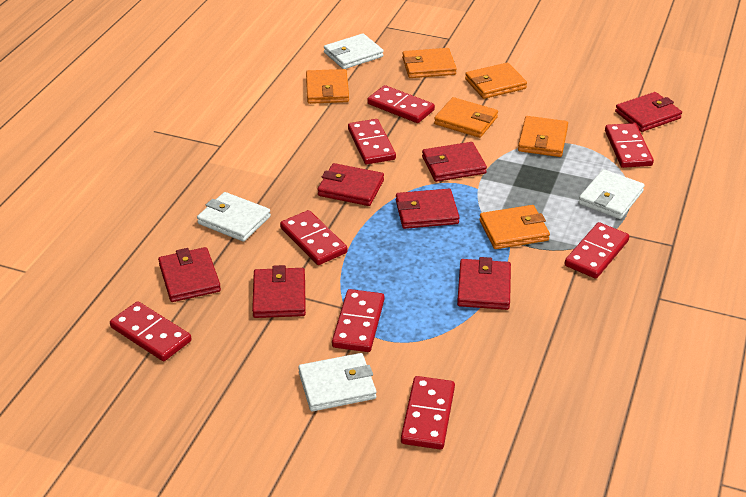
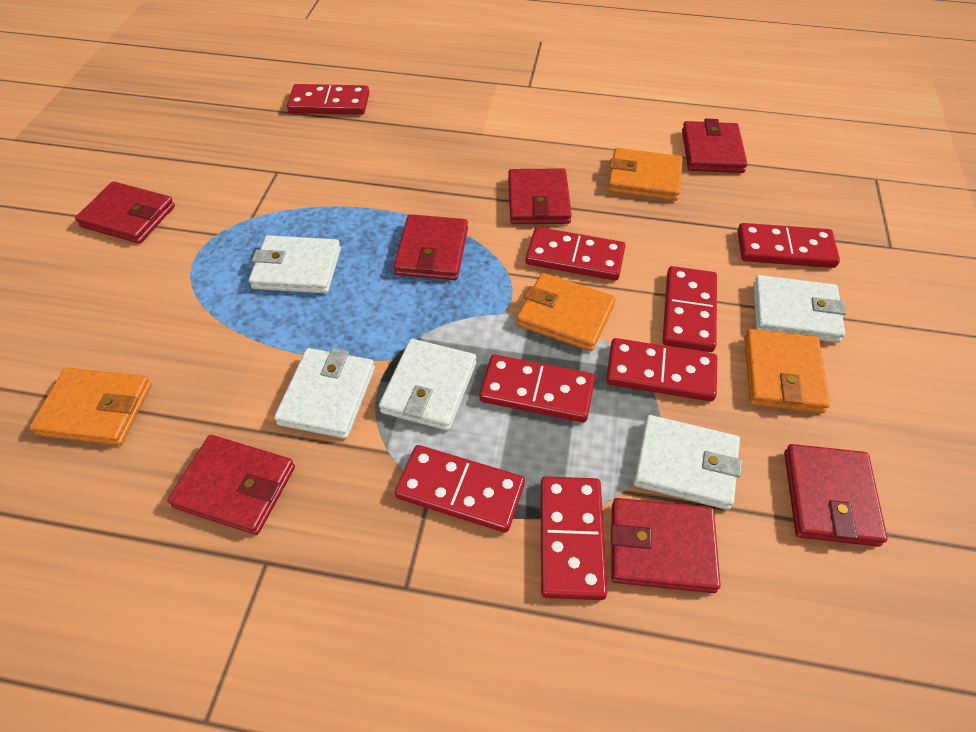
orange wallet: 6 -> 4
white wallet: 4 -> 5

